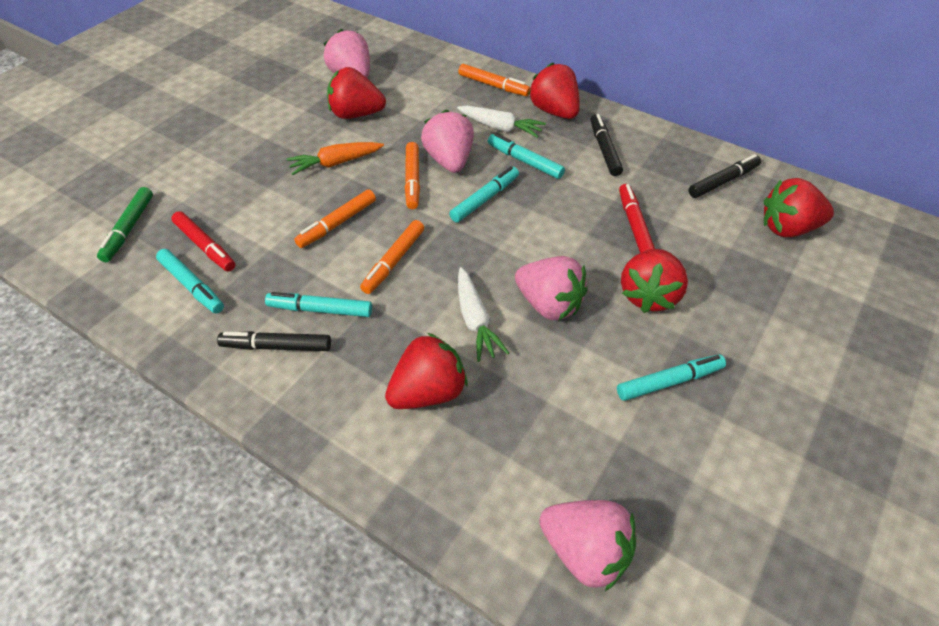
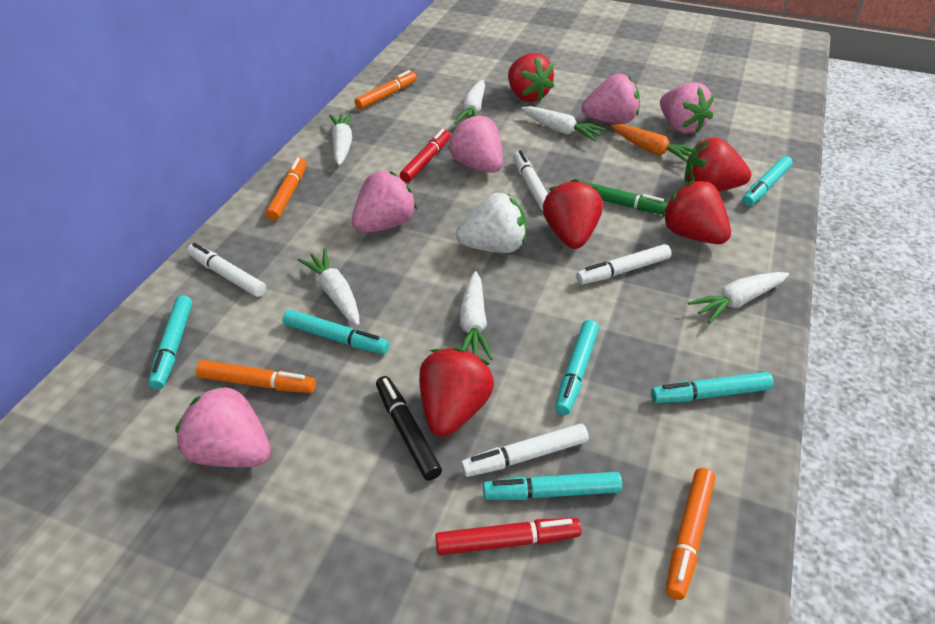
black marker: 3 -> 1
pink strawberry: 4 -> 5
turquoise marker: 5 -> 6
white carrot: 2 -> 6
white marker: 0 -> 4
white strawberry: 0 -> 1

